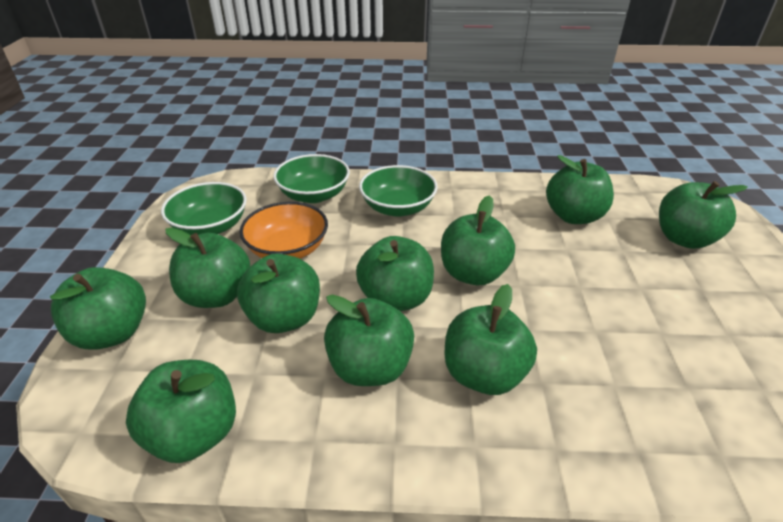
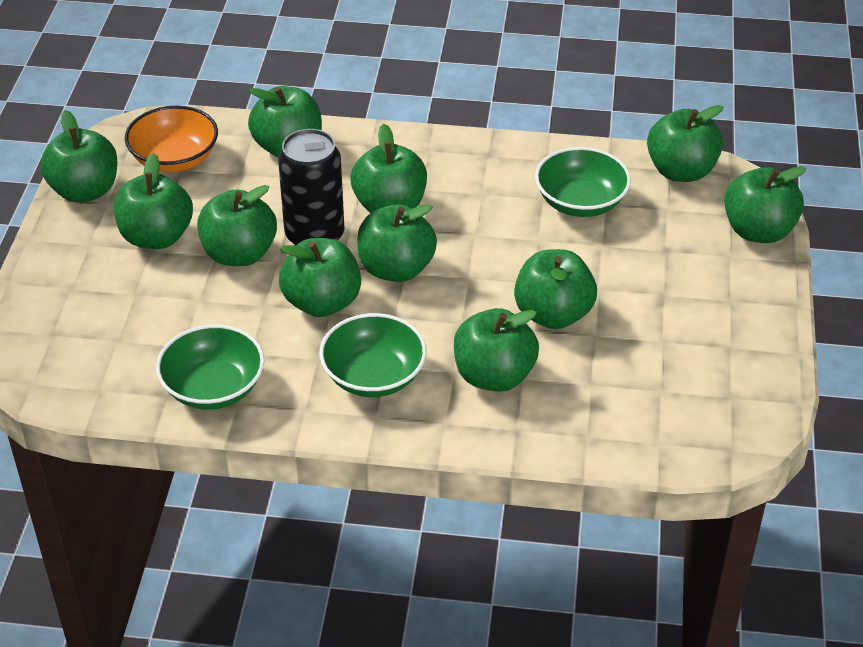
black can: 0 -> 1
green apple: 10 -> 11

